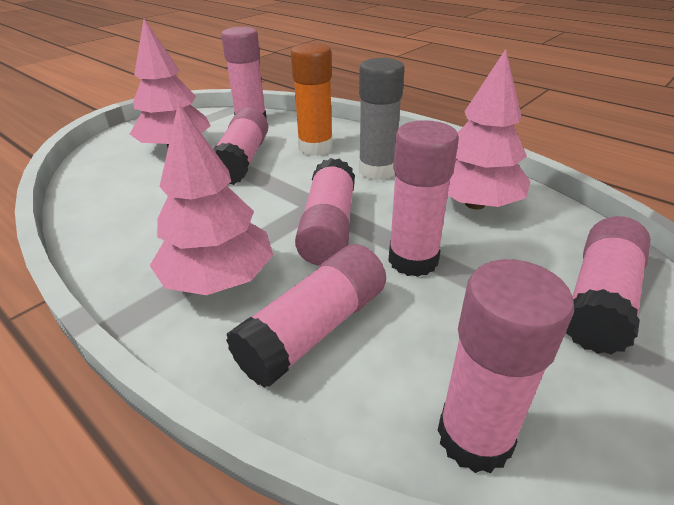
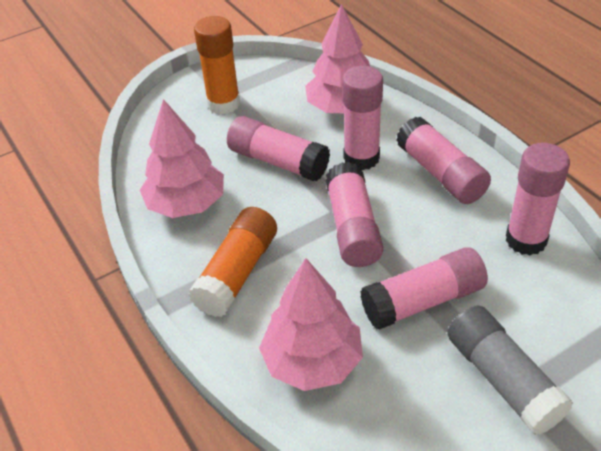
orange glue stick: 1 -> 2
pink glue stick: 7 -> 6

